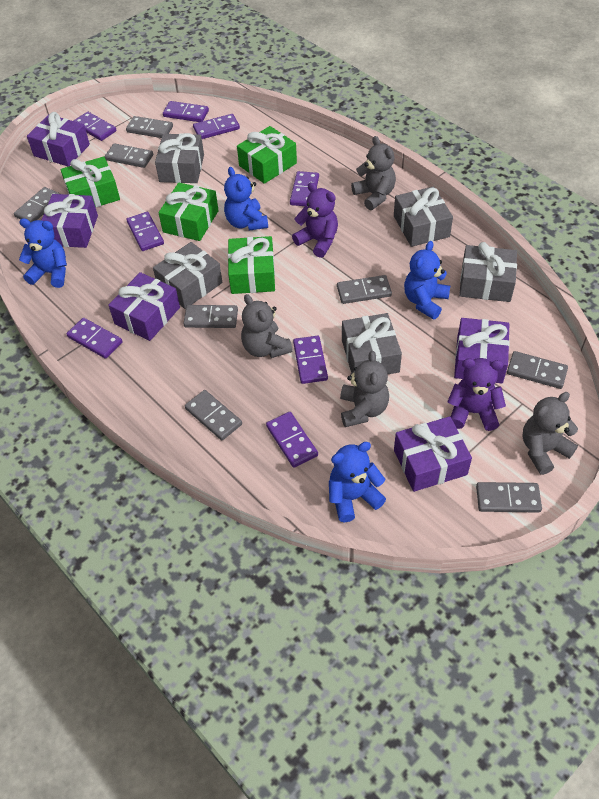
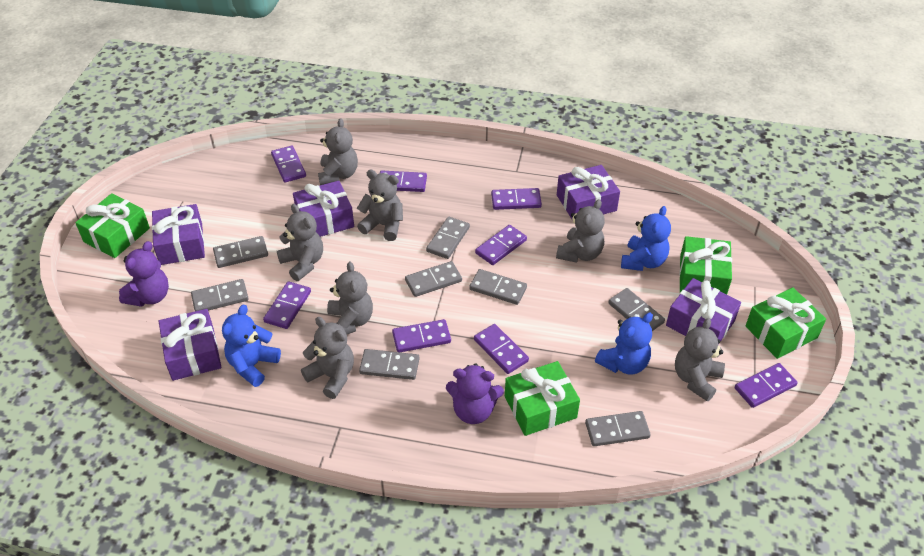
blue teddy bear: 4 -> 3
grey gift: 5 -> 0
grey teddy bear: 4 -> 7

